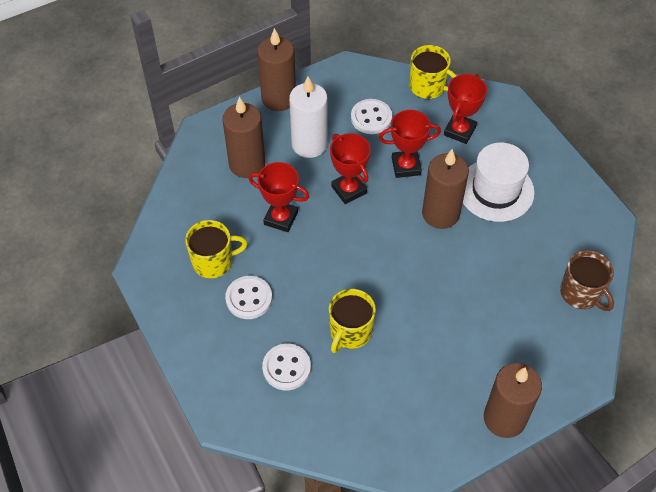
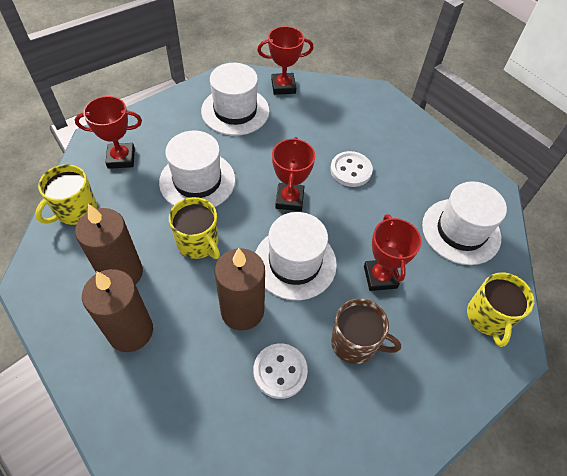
brown candle: 4 -> 3
white button: 3 -> 2
white candle: 1 -> 0
white hat: 1 -> 4

